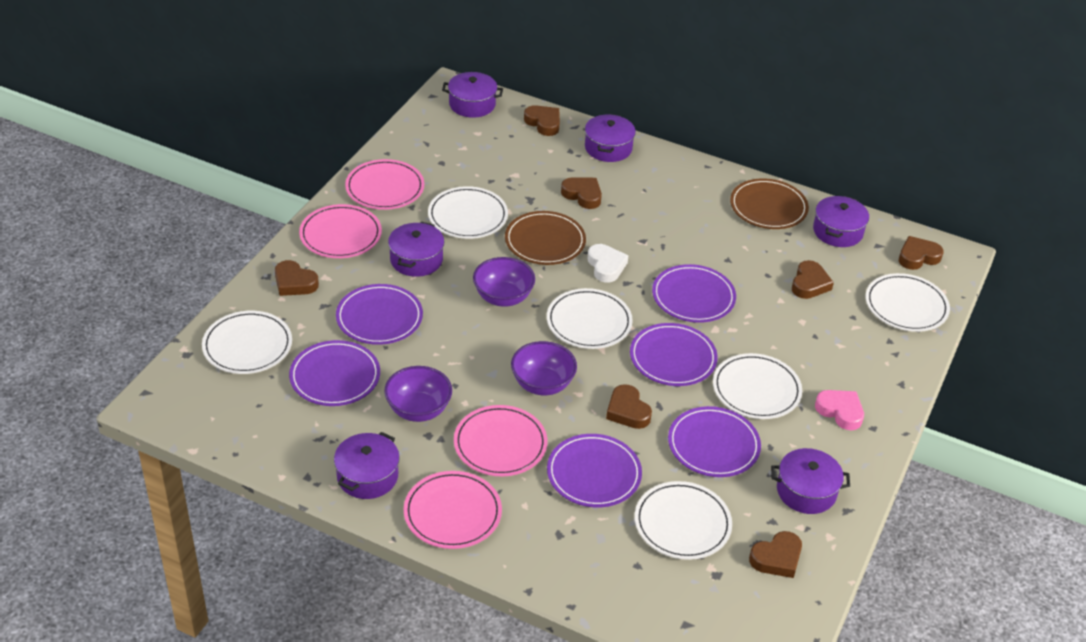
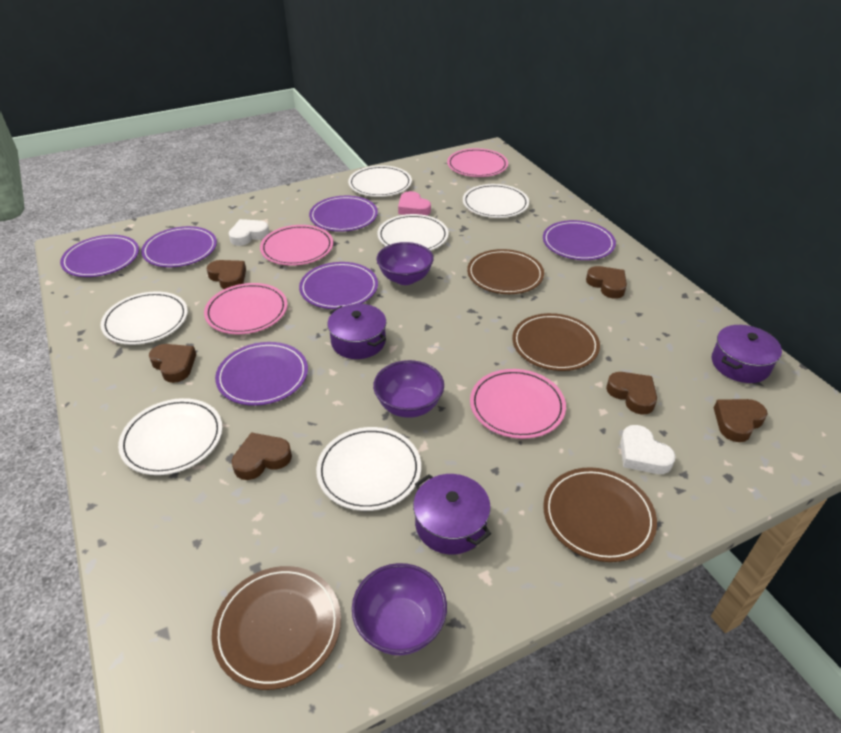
brown heart: 7 -> 6
brown plate: 2 -> 4
purple pot: 6 -> 3
white heart: 1 -> 2

